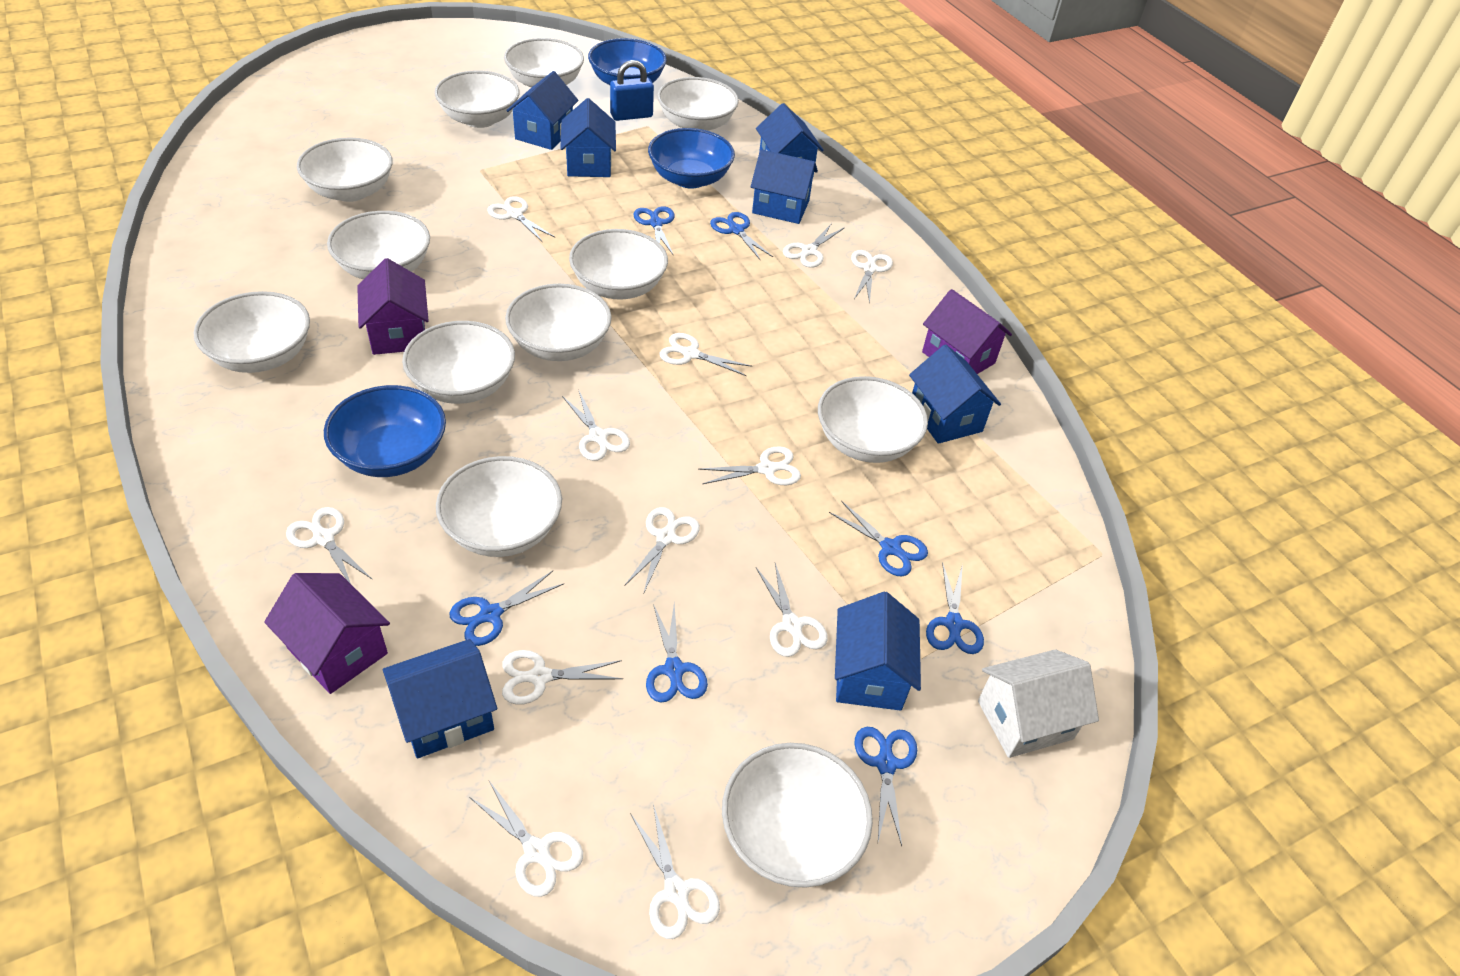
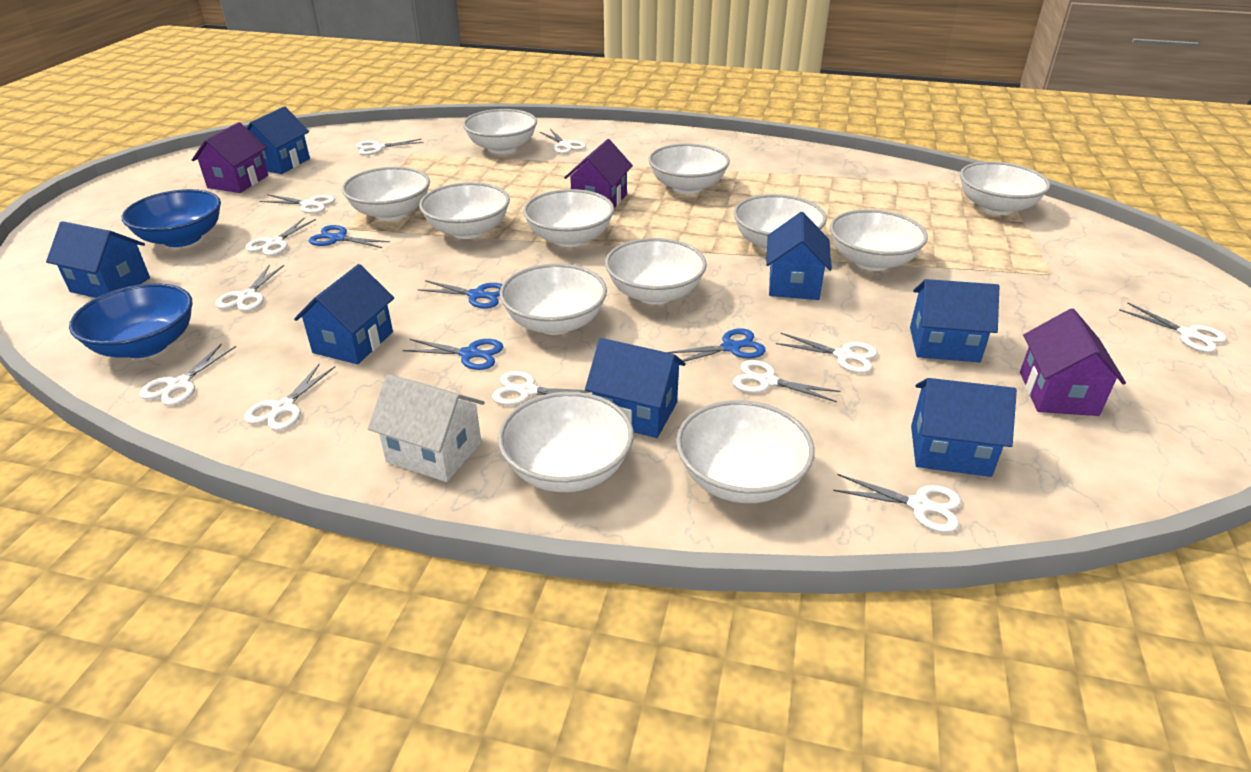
blue bowl: 3 -> 2
blue padlock: 1 -> 0
blue scissors: 7 -> 4

